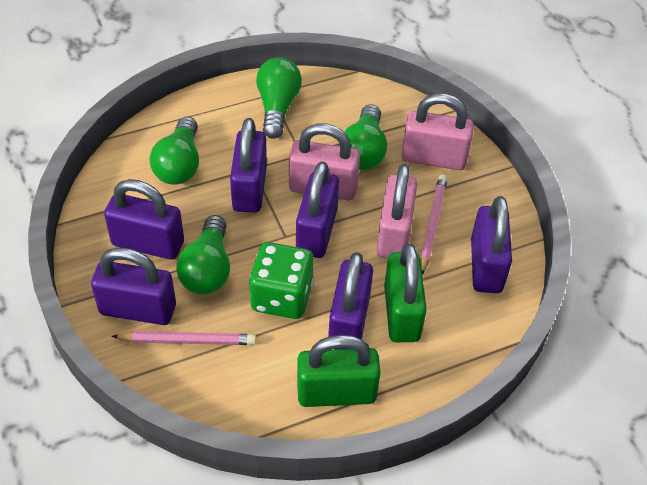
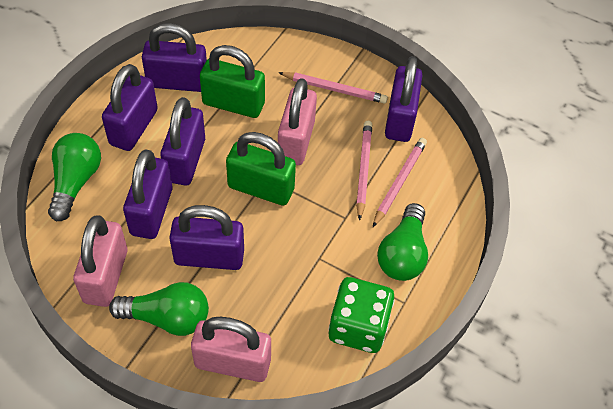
green light bulb: 4 -> 3
pink pencil: 2 -> 3

